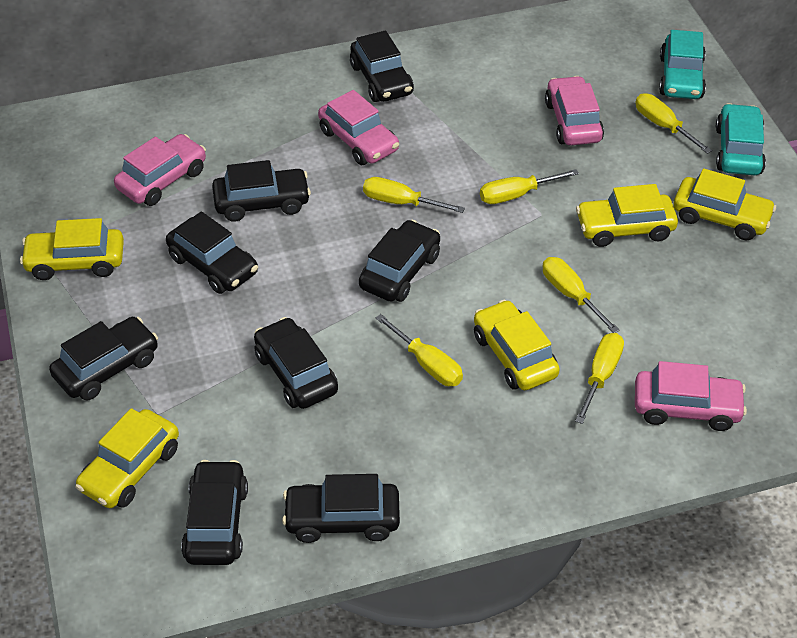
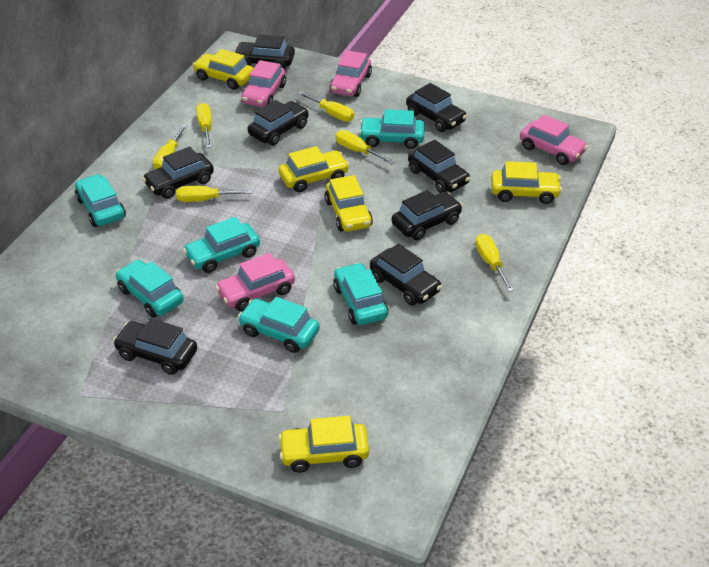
turquoise car: 2 -> 6

